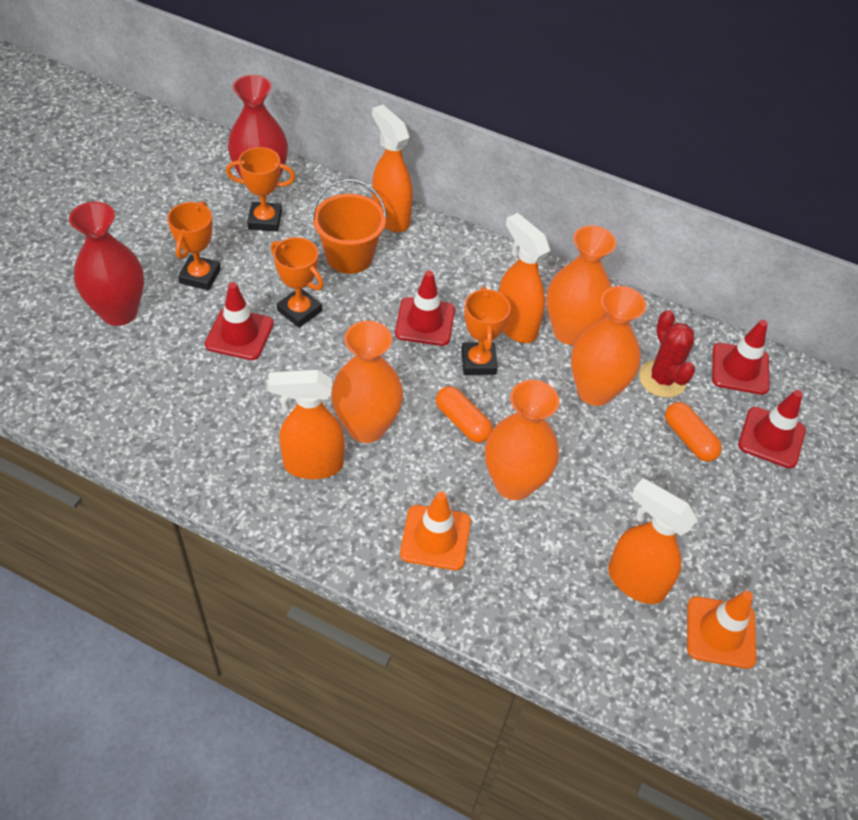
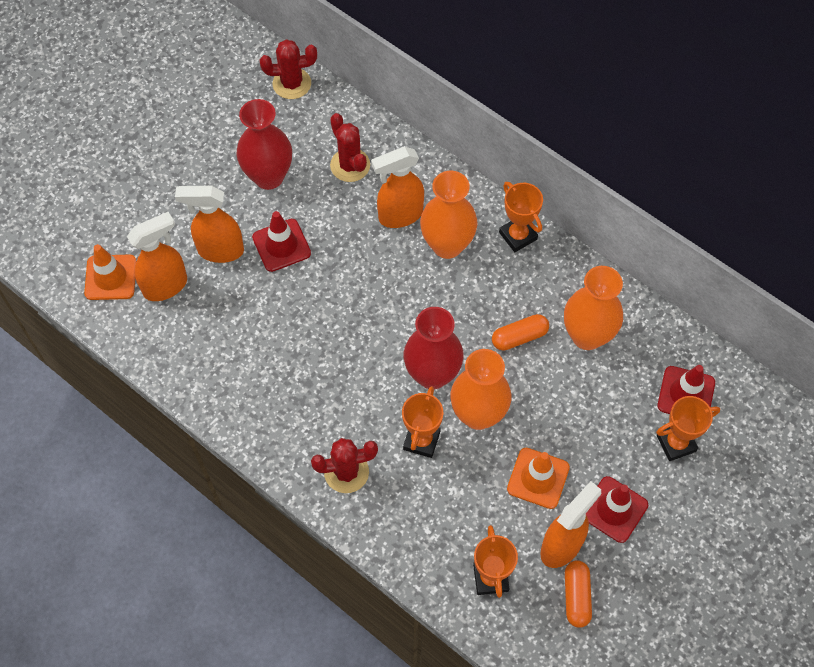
orange bucket: 1 -> 0
orange vase: 4 -> 3
red cactus: 1 -> 3
red traffic cone: 4 -> 3

